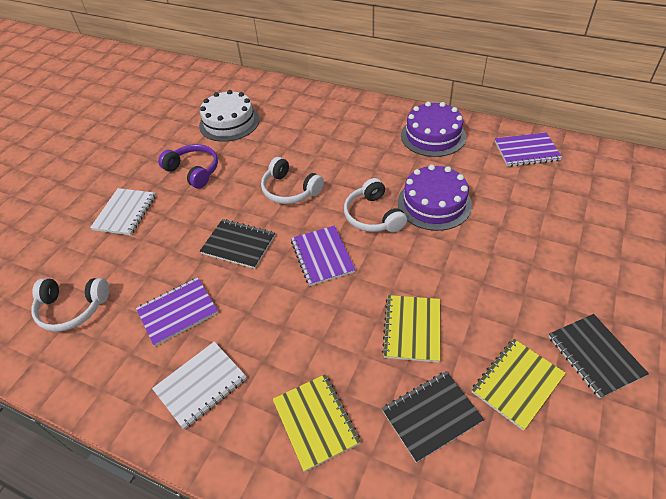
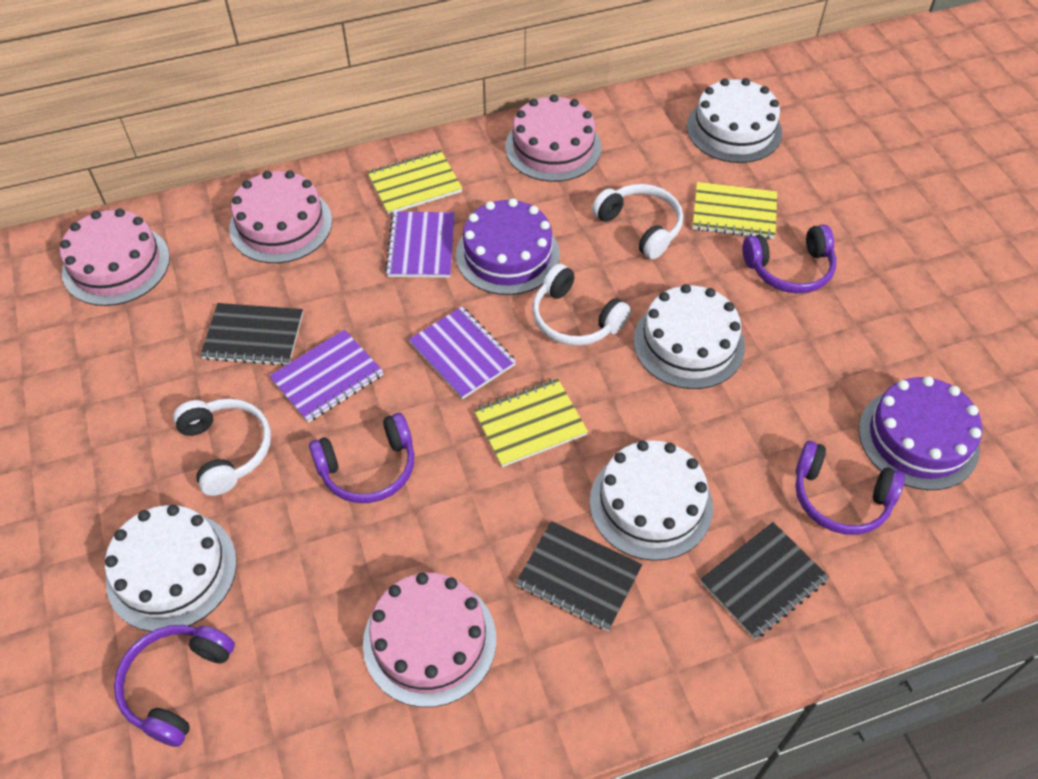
pink cake: 0 -> 4
purple headphones: 1 -> 4
white cake: 1 -> 4
white notebook: 2 -> 0

